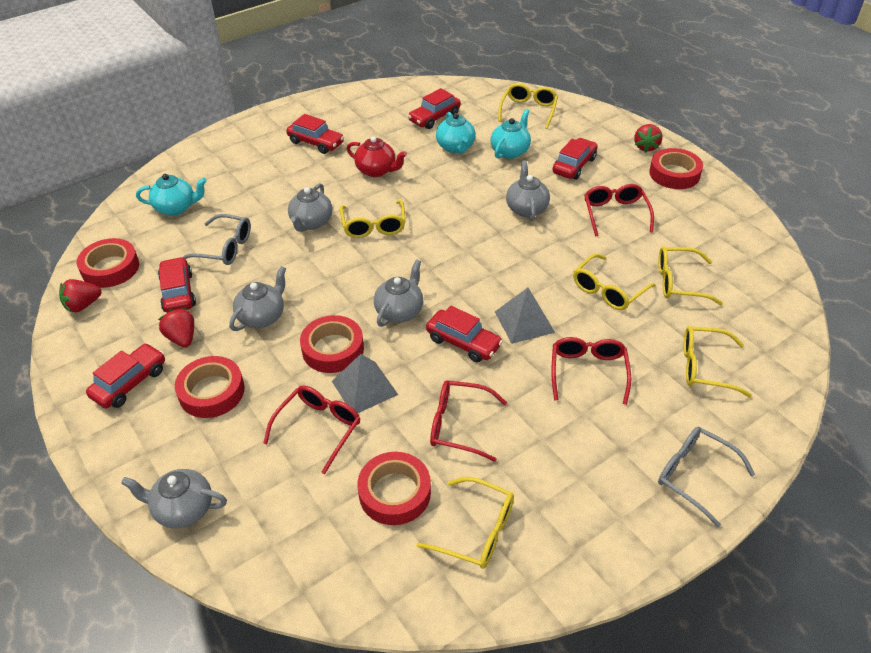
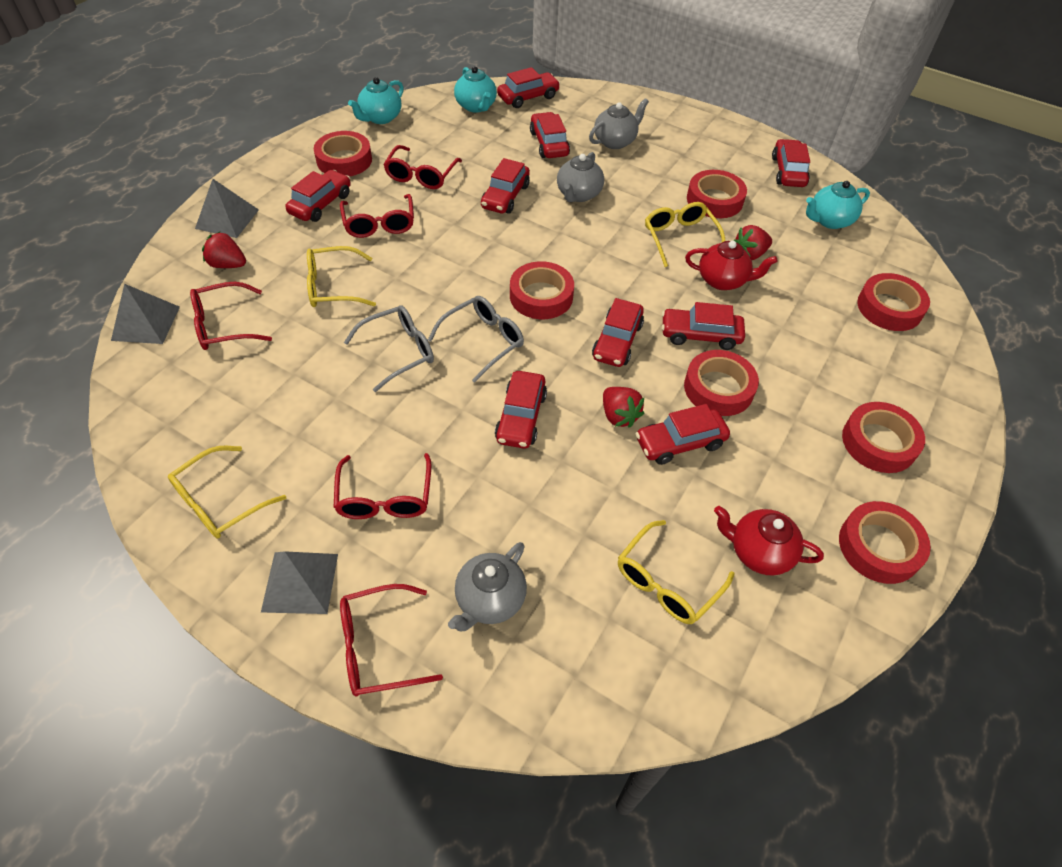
grey pyramid: 2 -> 3
grey teapot: 5 -> 3
red car: 6 -> 9
red glasses: 4 -> 5
red tape: 5 -> 7
red teapot: 1 -> 2
yellow glasses: 6 -> 4

